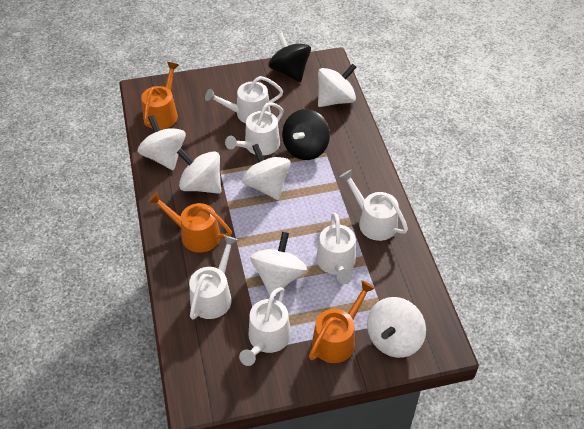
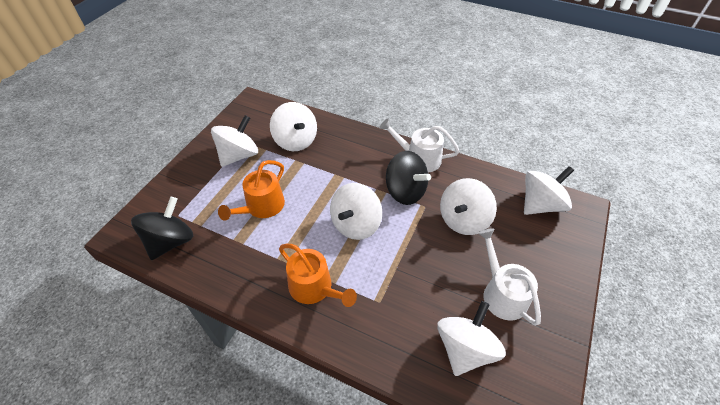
orange watering can: 3 -> 2
white watering can: 6 -> 2

